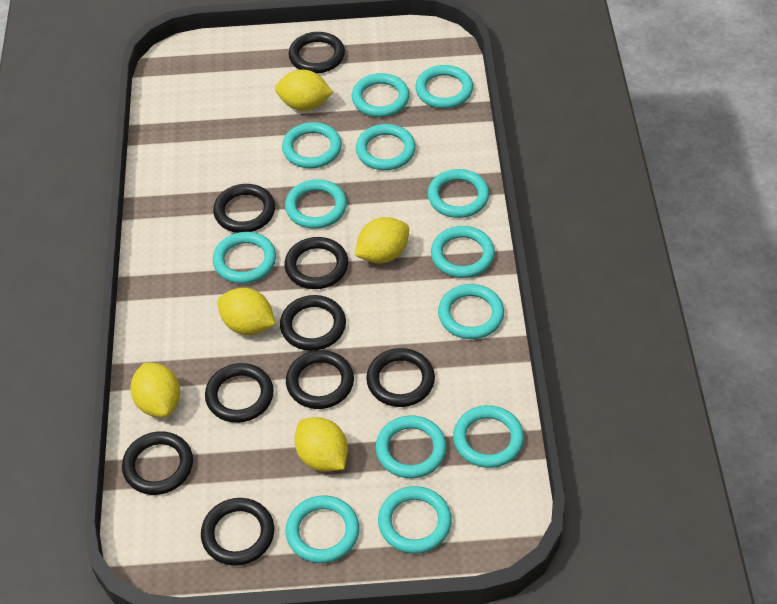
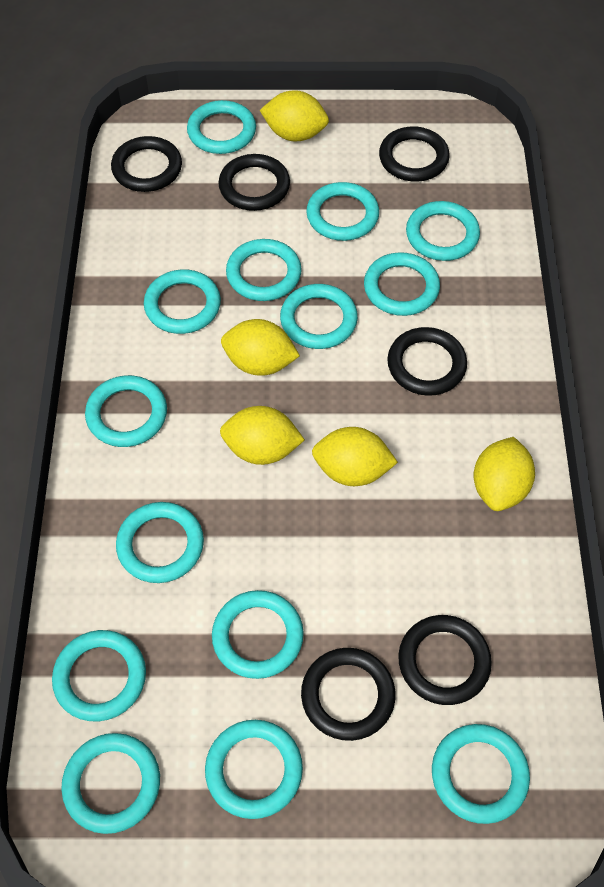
black ring: 9 -> 6
turquoise ring: 13 -> 14

